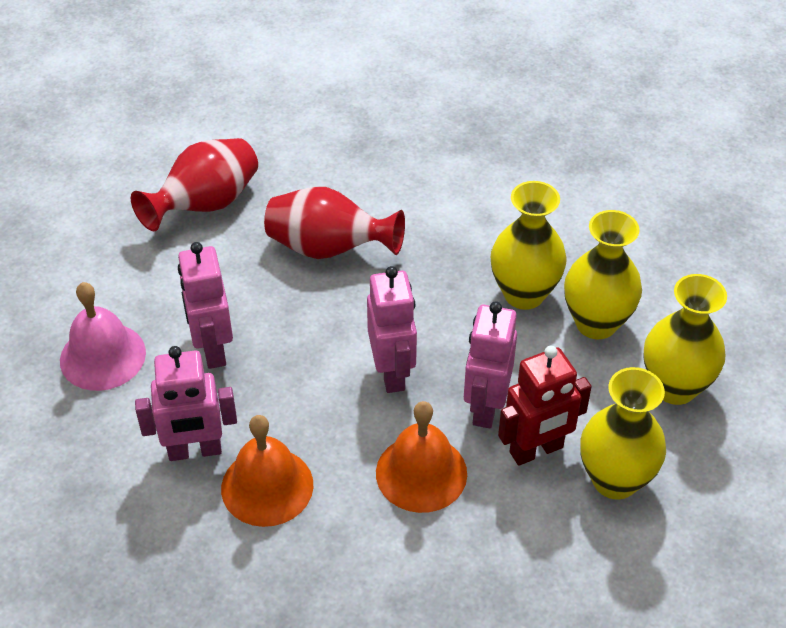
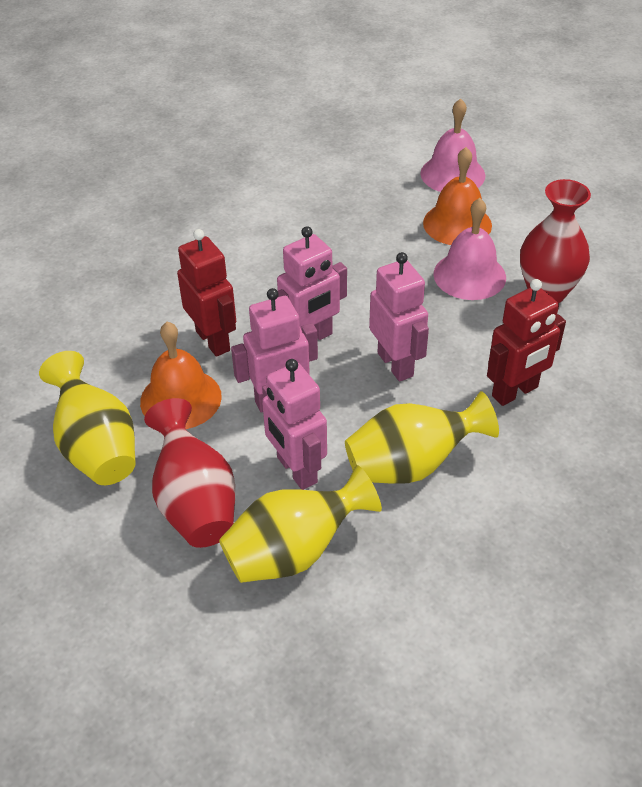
pink bell: 1 -> 2
red robot: 1 -> 2
yellow vase: 4 -> 3

